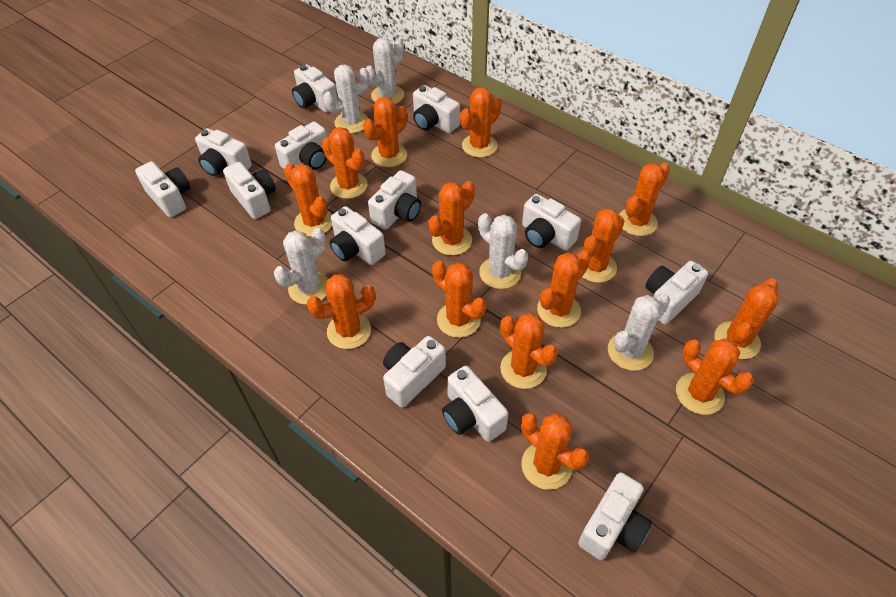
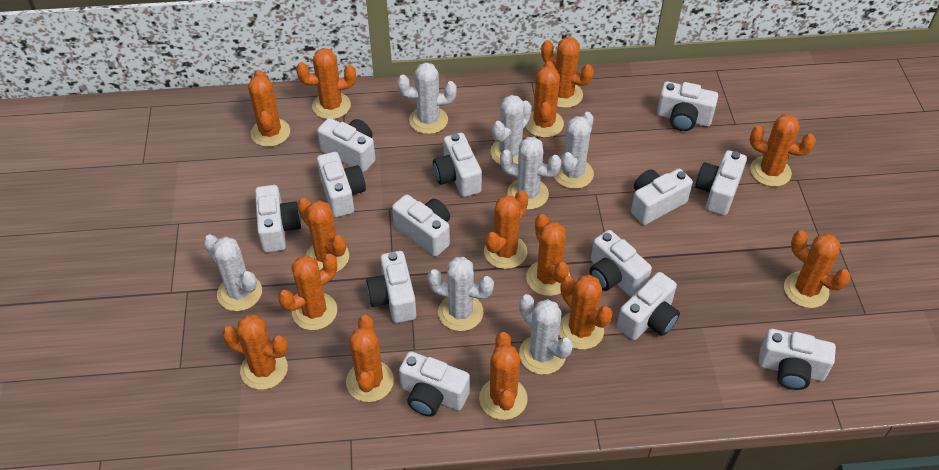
white cactus: 5 -> 7

